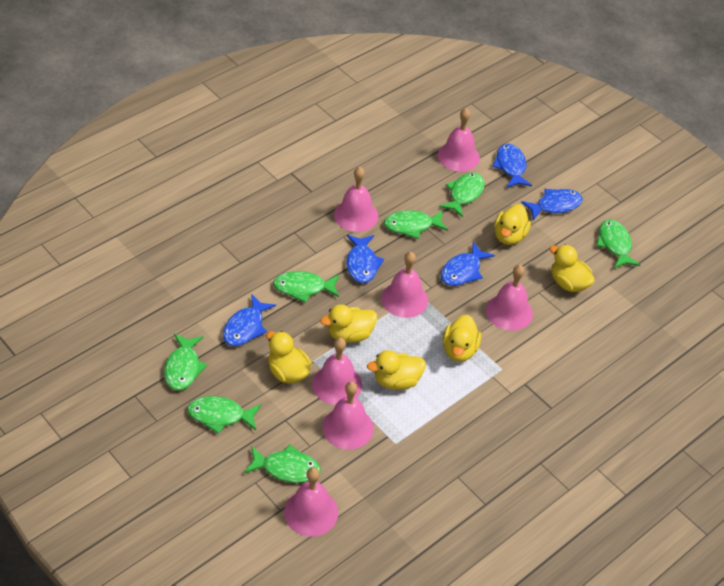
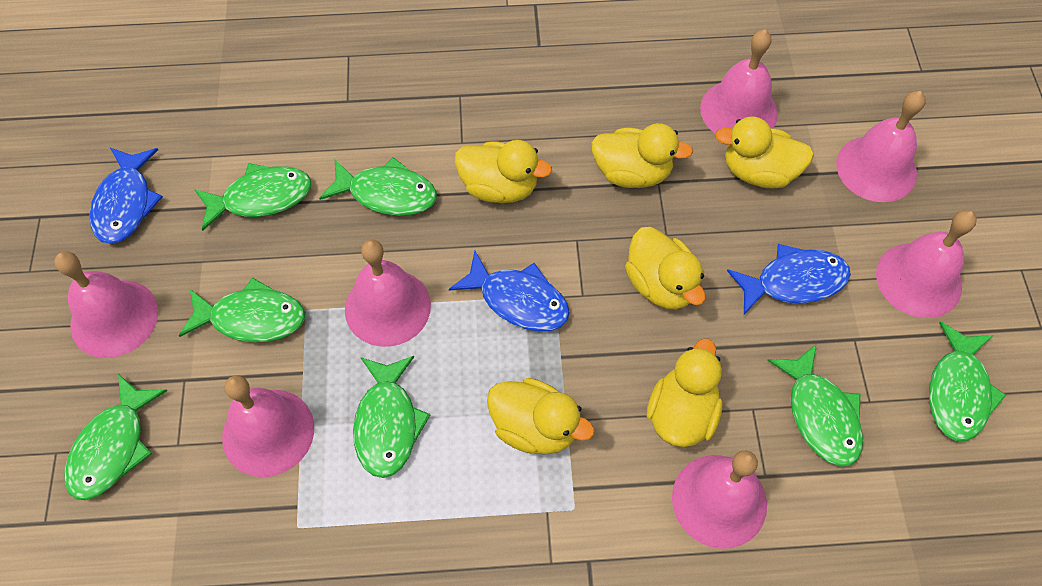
blue fish: 5 -> 3

